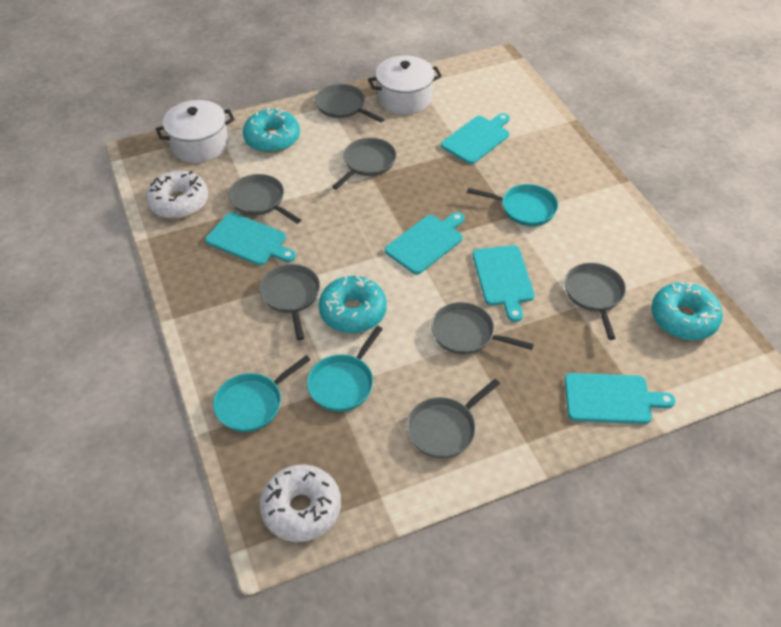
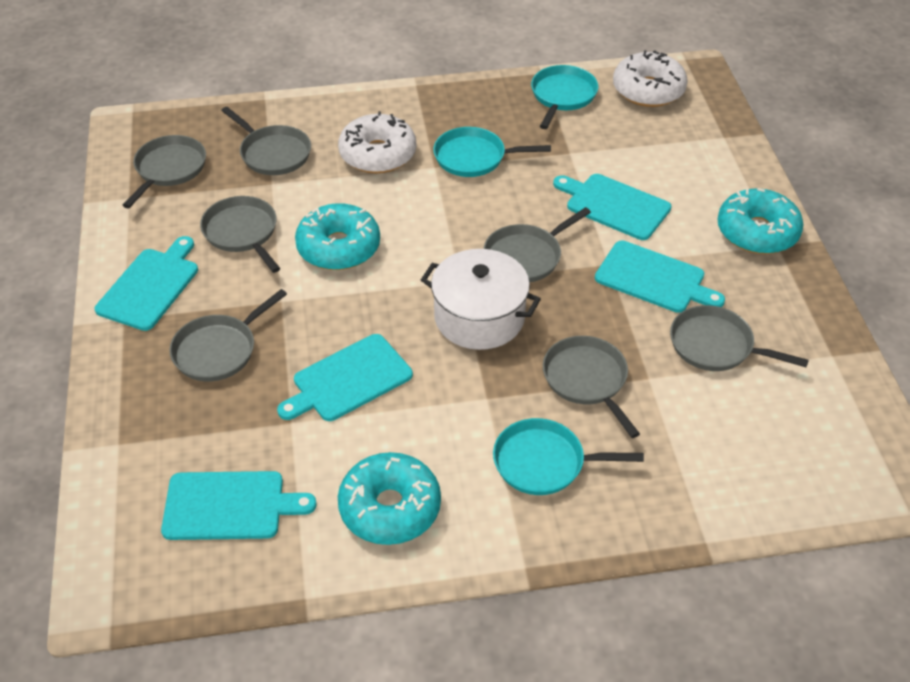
white pot: 2 -> 1

